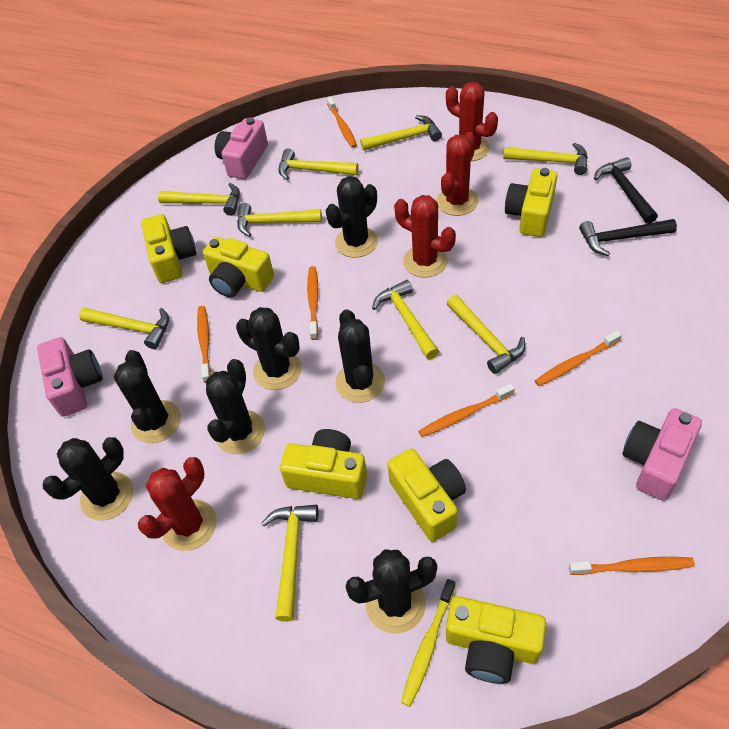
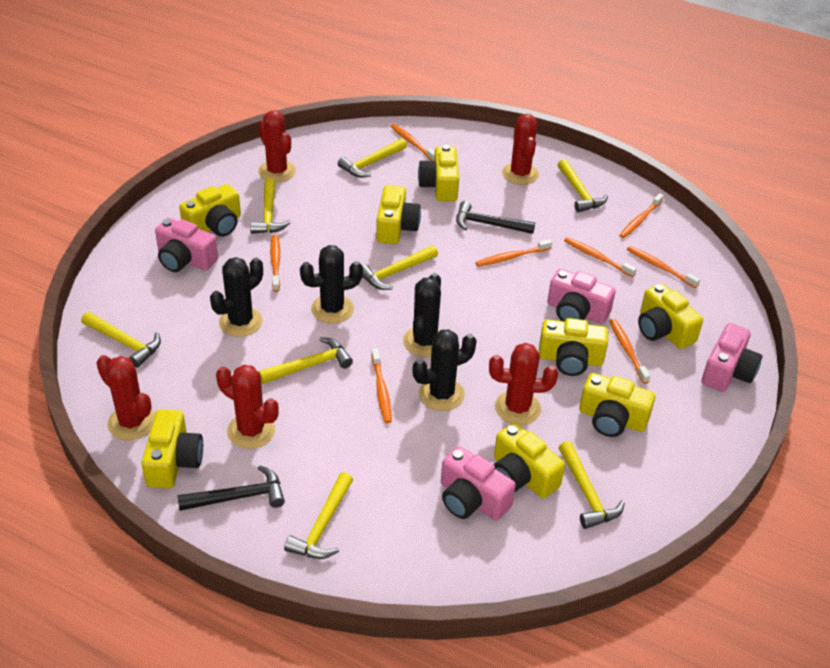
black cactus: 7 -> 4
orange toothbrush: 6 -> 8
pink camera: 3 -> 4
red cactus: 4 -> 5
yellow camera: 6 -> 8
yellow hammer: 9 -> 8
yellow toothbrush: 1 -> 0

